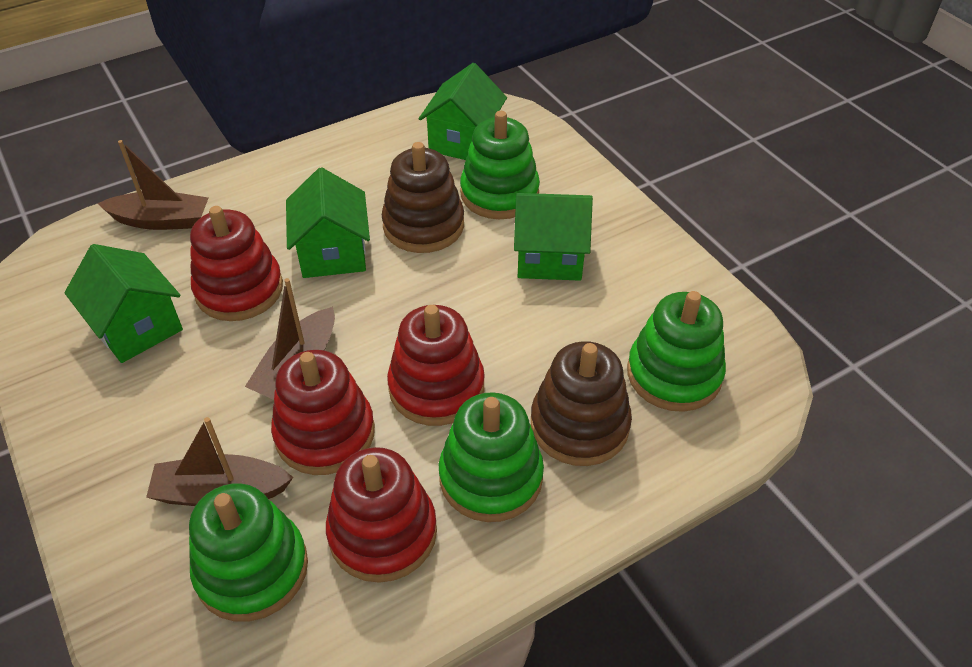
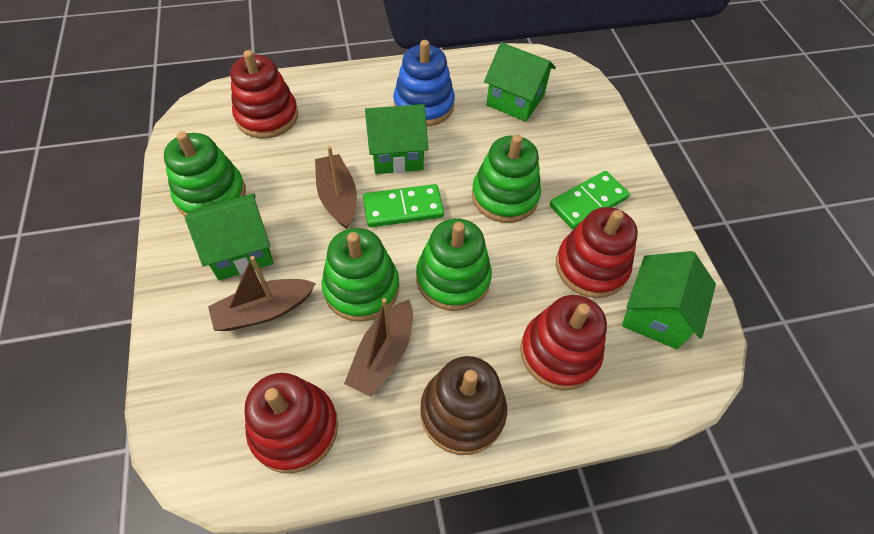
blue stacking toy: 0 -> 1
brown stacking toy: 2 -> 1
green domino: 0 -> 2

